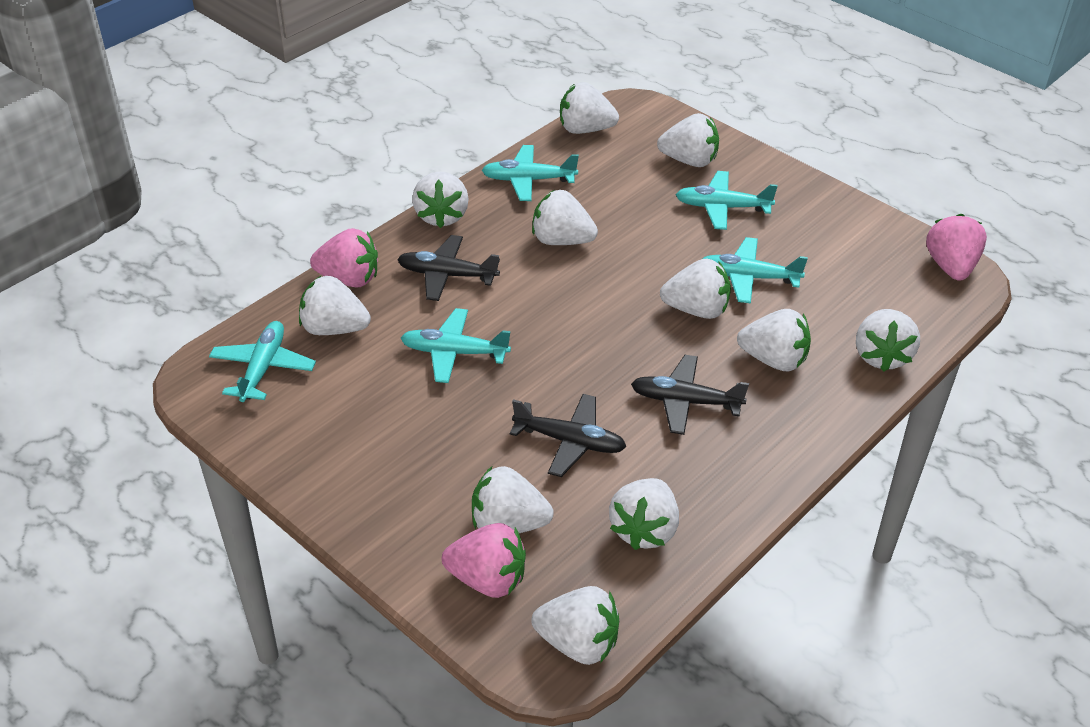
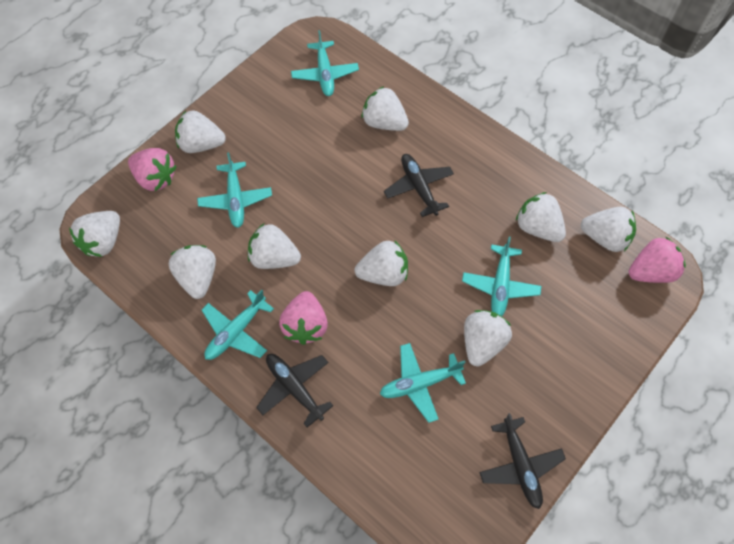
white strawberry: 11 -> 9

